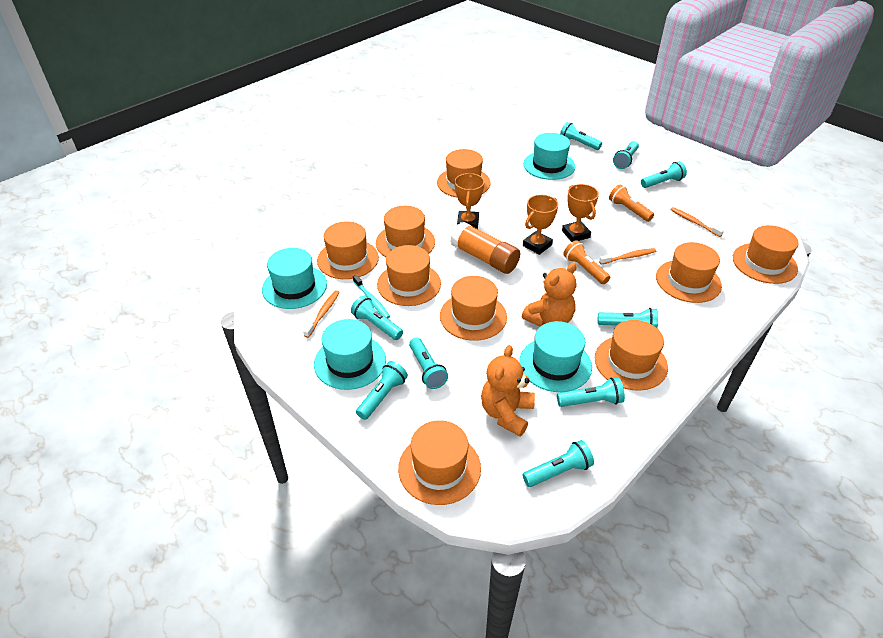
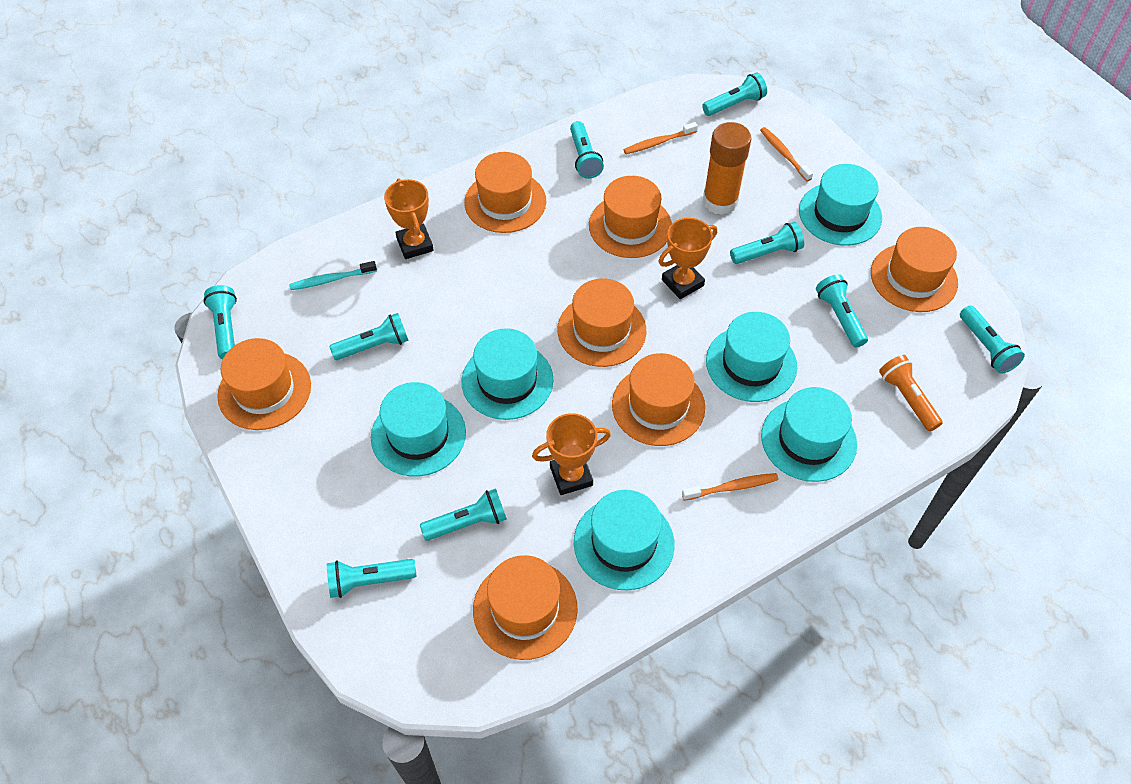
orange flashlight: 2 -> 1
orange hat: 9 -> 7
orange teddy bear: 2 -> 0
turquoise hat: 4 -> 6

